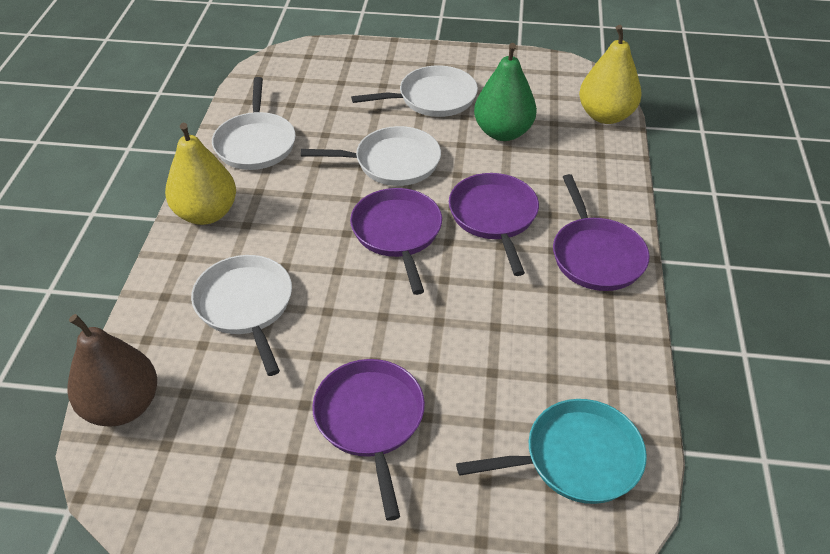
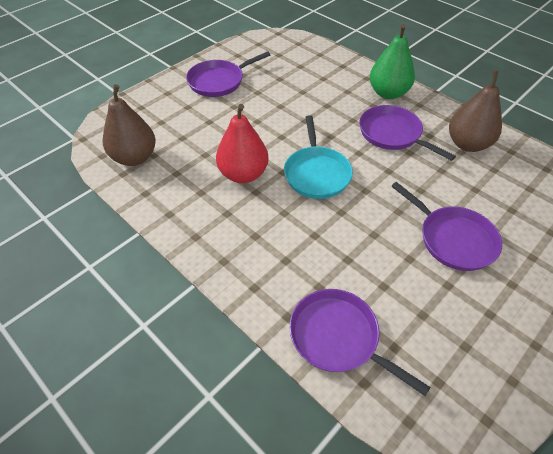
brown pear: 1 -> 2
red pear: 0 -> 1
white pan: 4 -> 0
yellow pear: 2 -> 0

